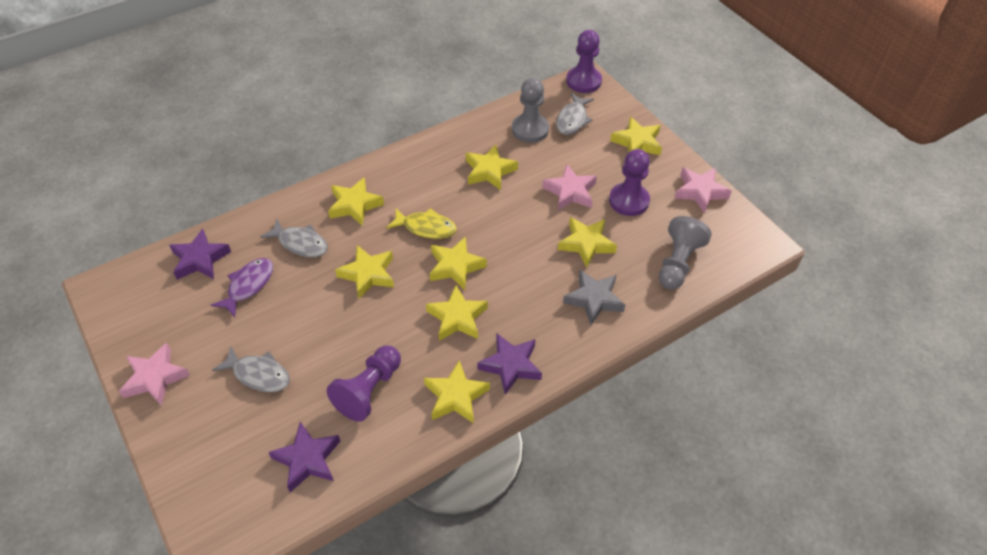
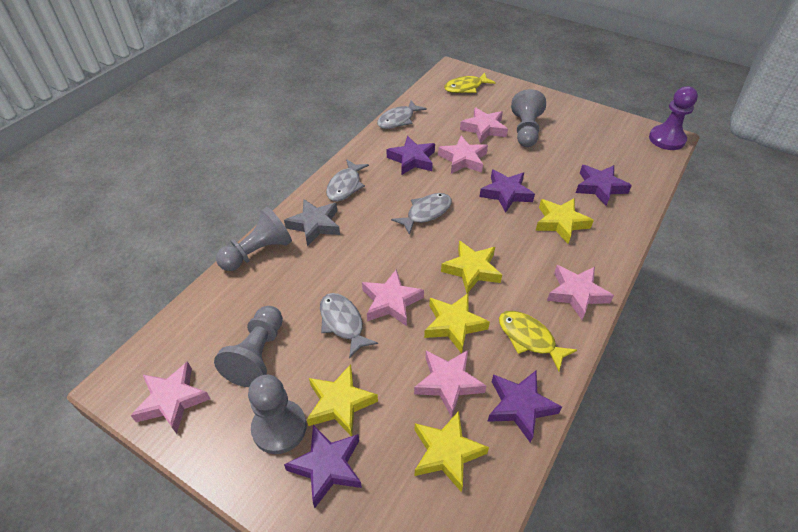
grey fish: 3 -> 4
grey pawn: 2 -> 4
pink star: 3 -> 6
purple fish: 1 -> 0
purple pawn: 3 -> 1
purple star: 3 -> 5
yellow fish: 1 -> 2
yellow star: 8 -> 5

